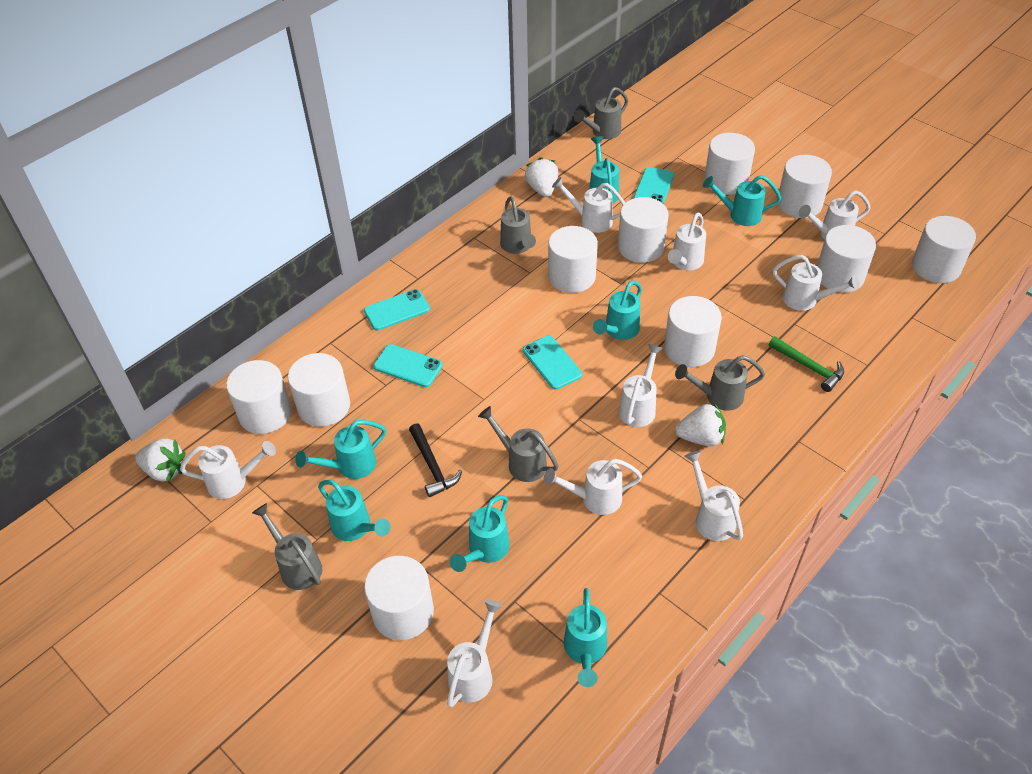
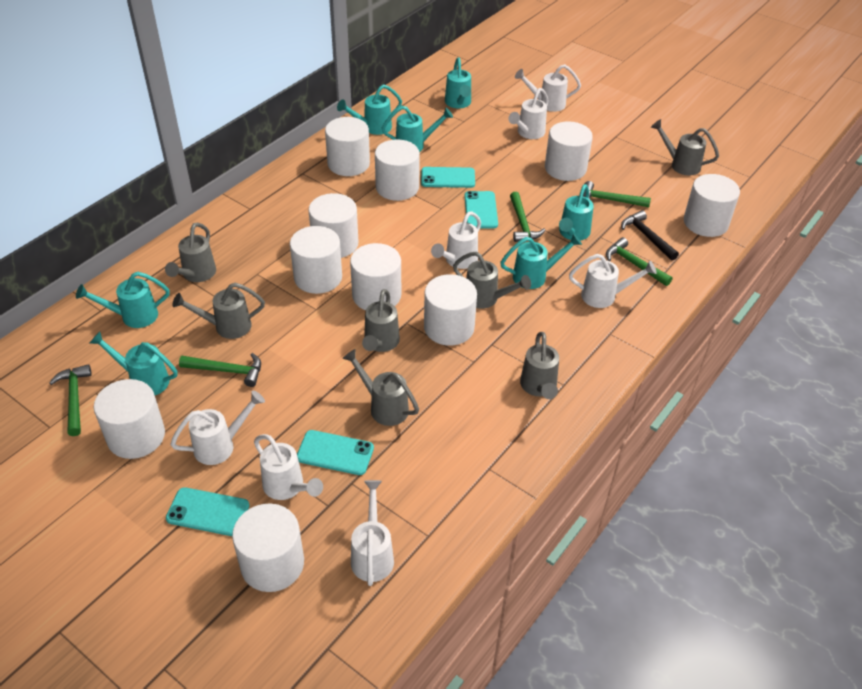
green hammer: 1 -> 5
grey watering can: 5 -> 7
white strawberry: 3 -> 0
white watering can: 9 -> 7

